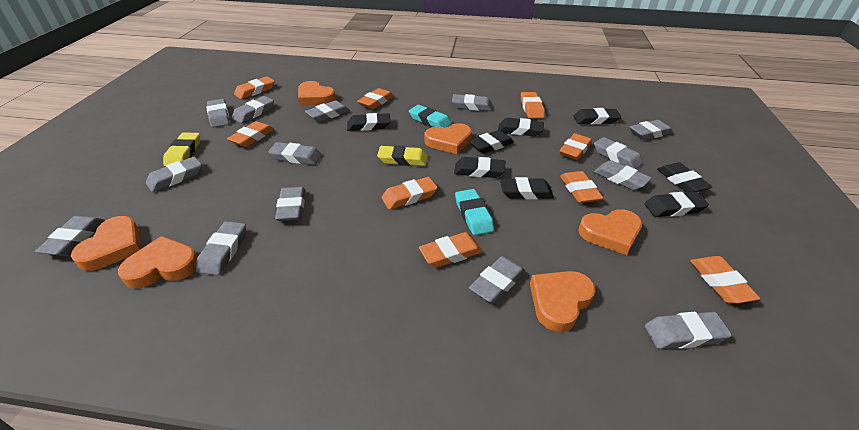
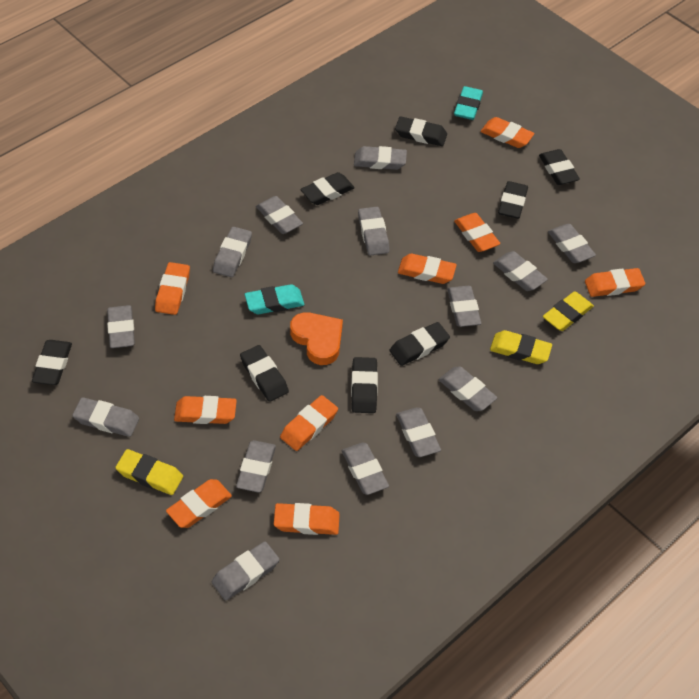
orange heart: 6 -> 1
yellow eraser: 2 -> 3

